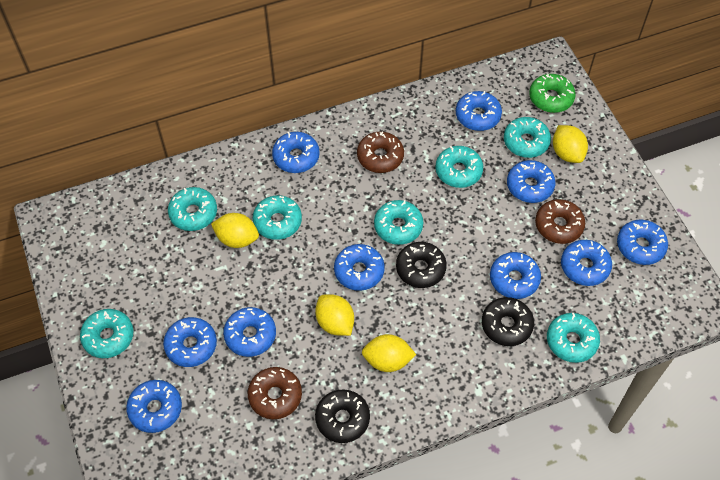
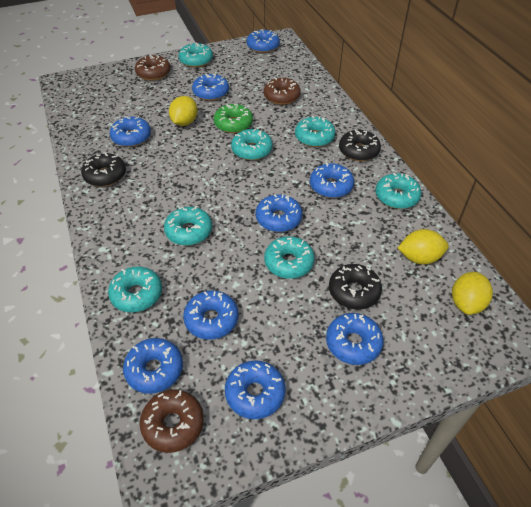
blue donut: 10 -> 9
yellow lemon: 4 -> 3

